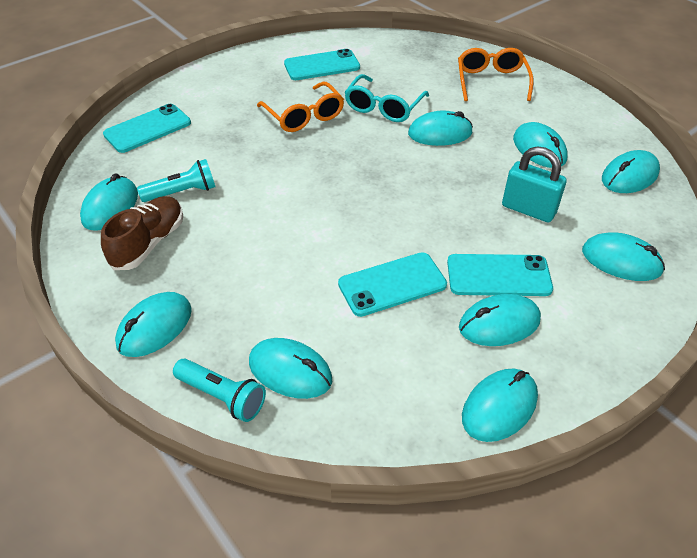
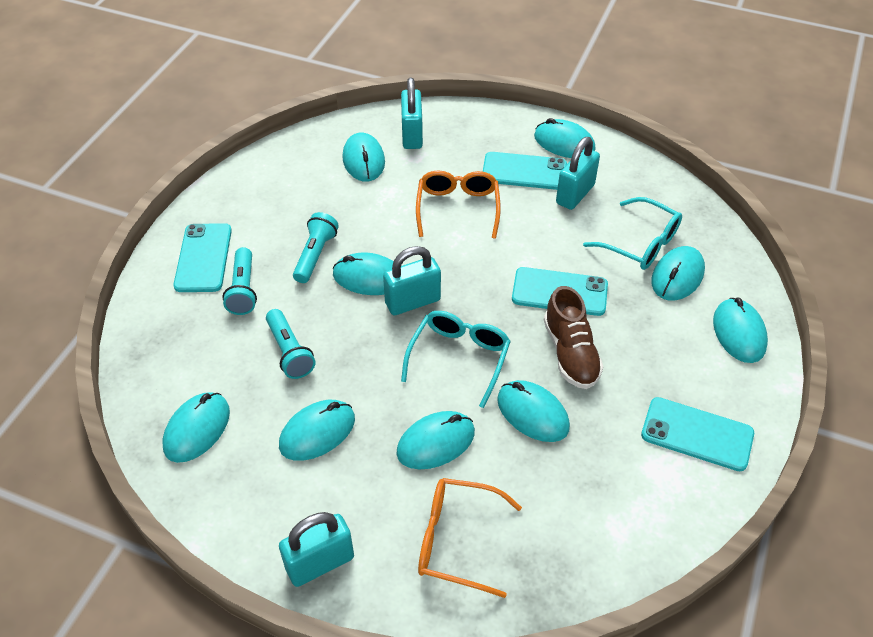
turquoise flashlight: 2 -> 3
turquoise glasses: 1 -> 2
turquoise padlock: 1 -> 4

